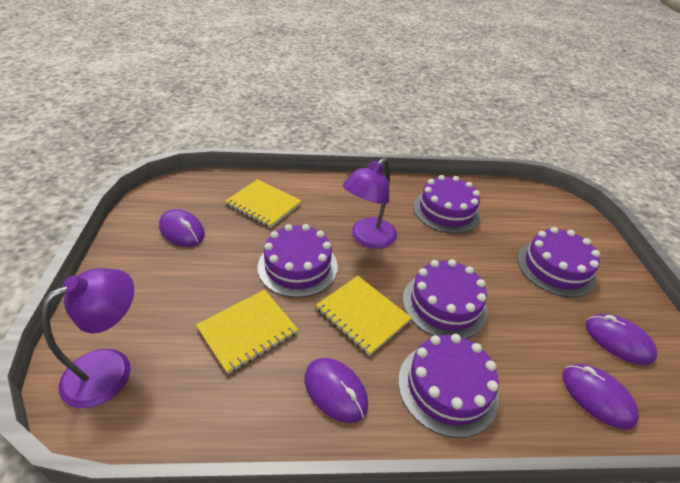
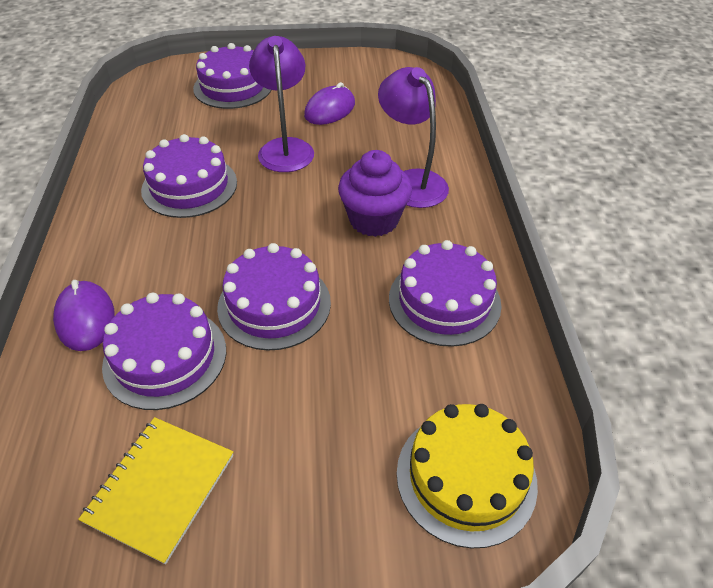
purple cupcake: 0 -> 1
purple mouse: 4 -> 2
yellow cake: 0 -> 1
yellow notebook: 3 -> 1

